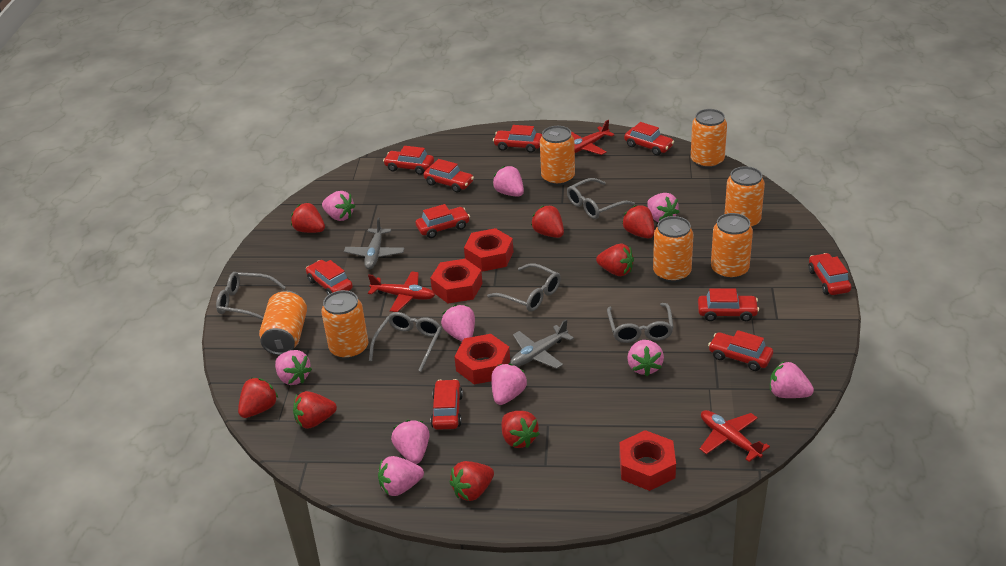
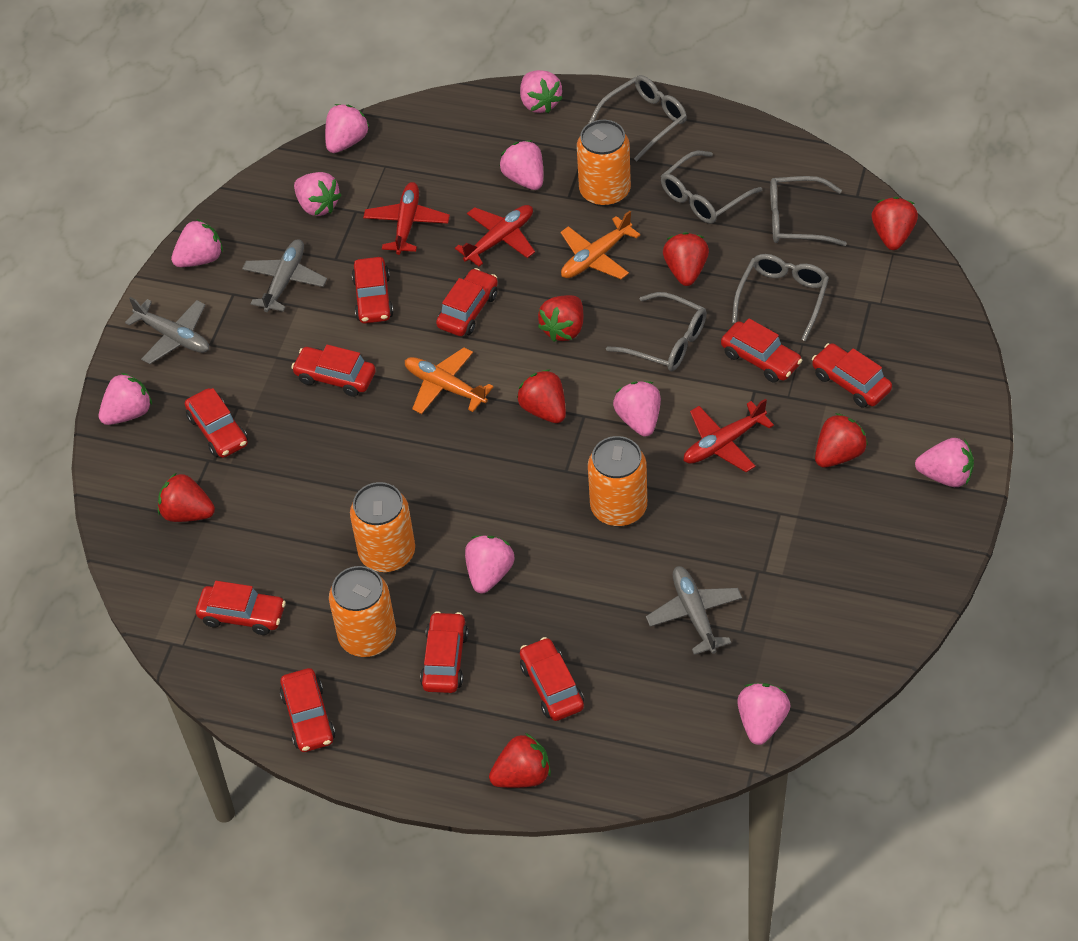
grey plane: 2 -> 3
orange can: 7 -> 4
orange plane: 0 -> 2
red nut: 4 -> 0
red strawberry: 8 -> 7

